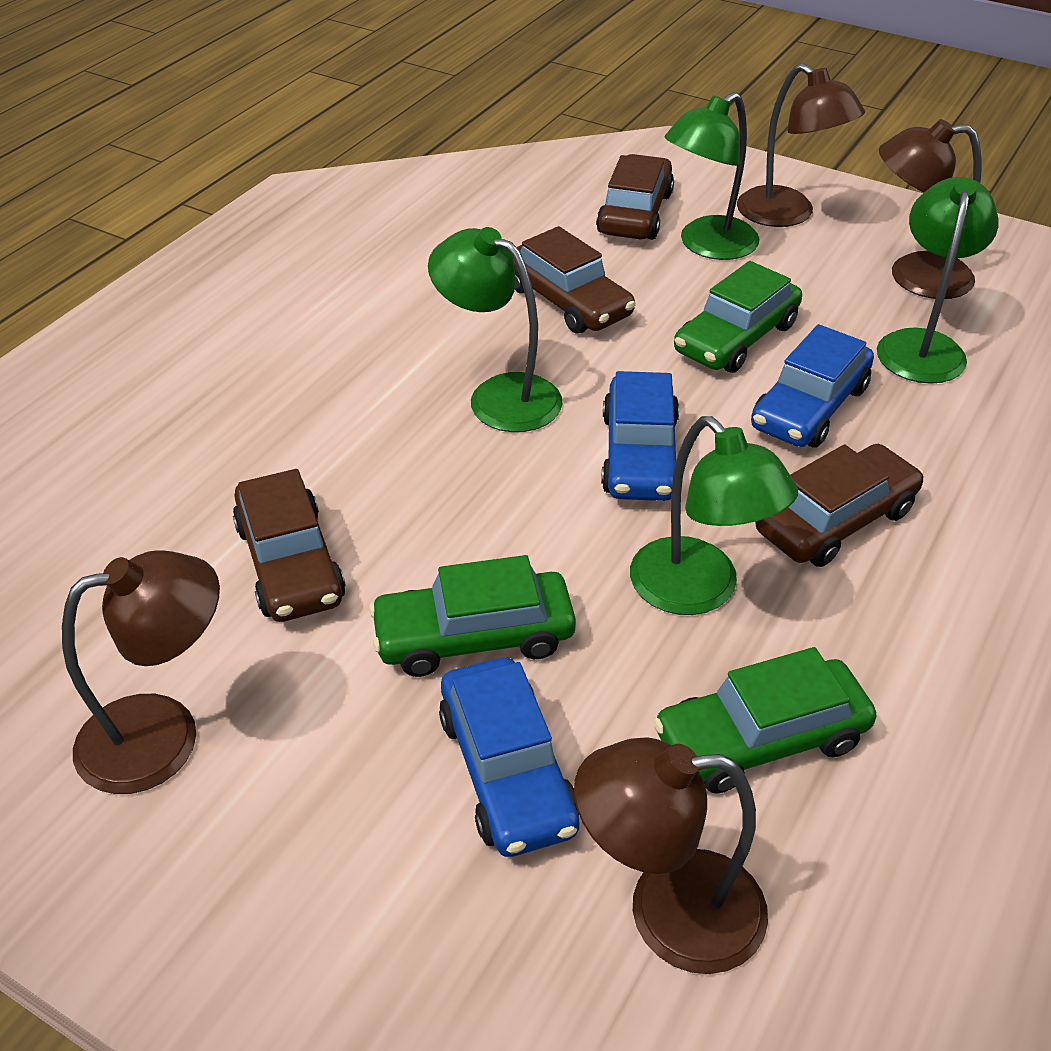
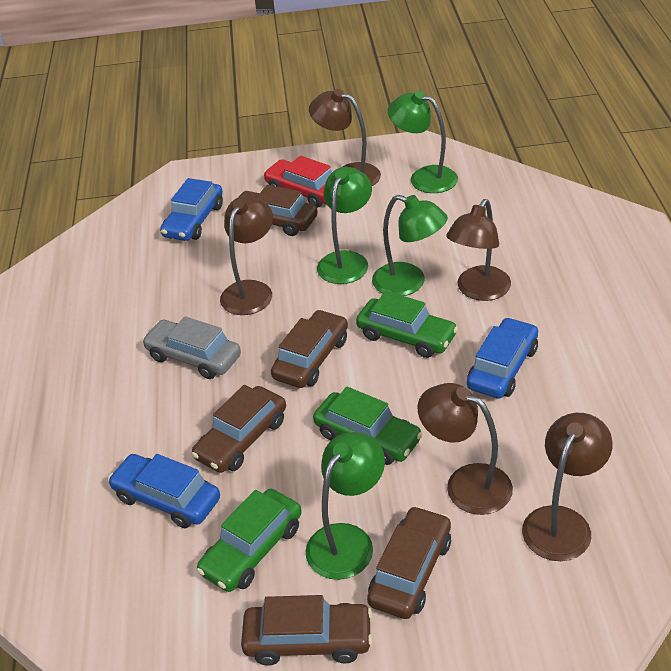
brown car: 4 -> 5
brown lamp: 4 -> 5
grey car: 0 -> 1
red car: 0 -> 1

